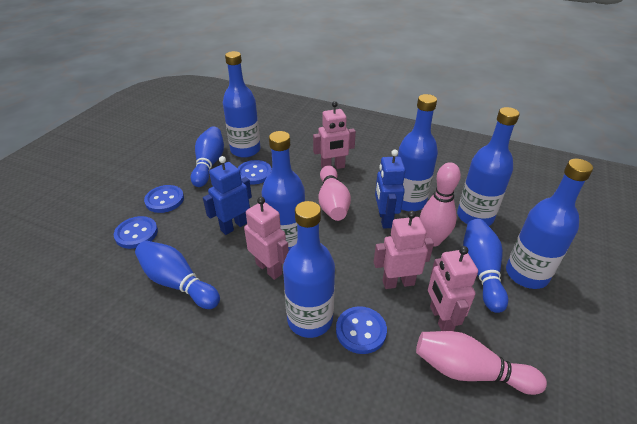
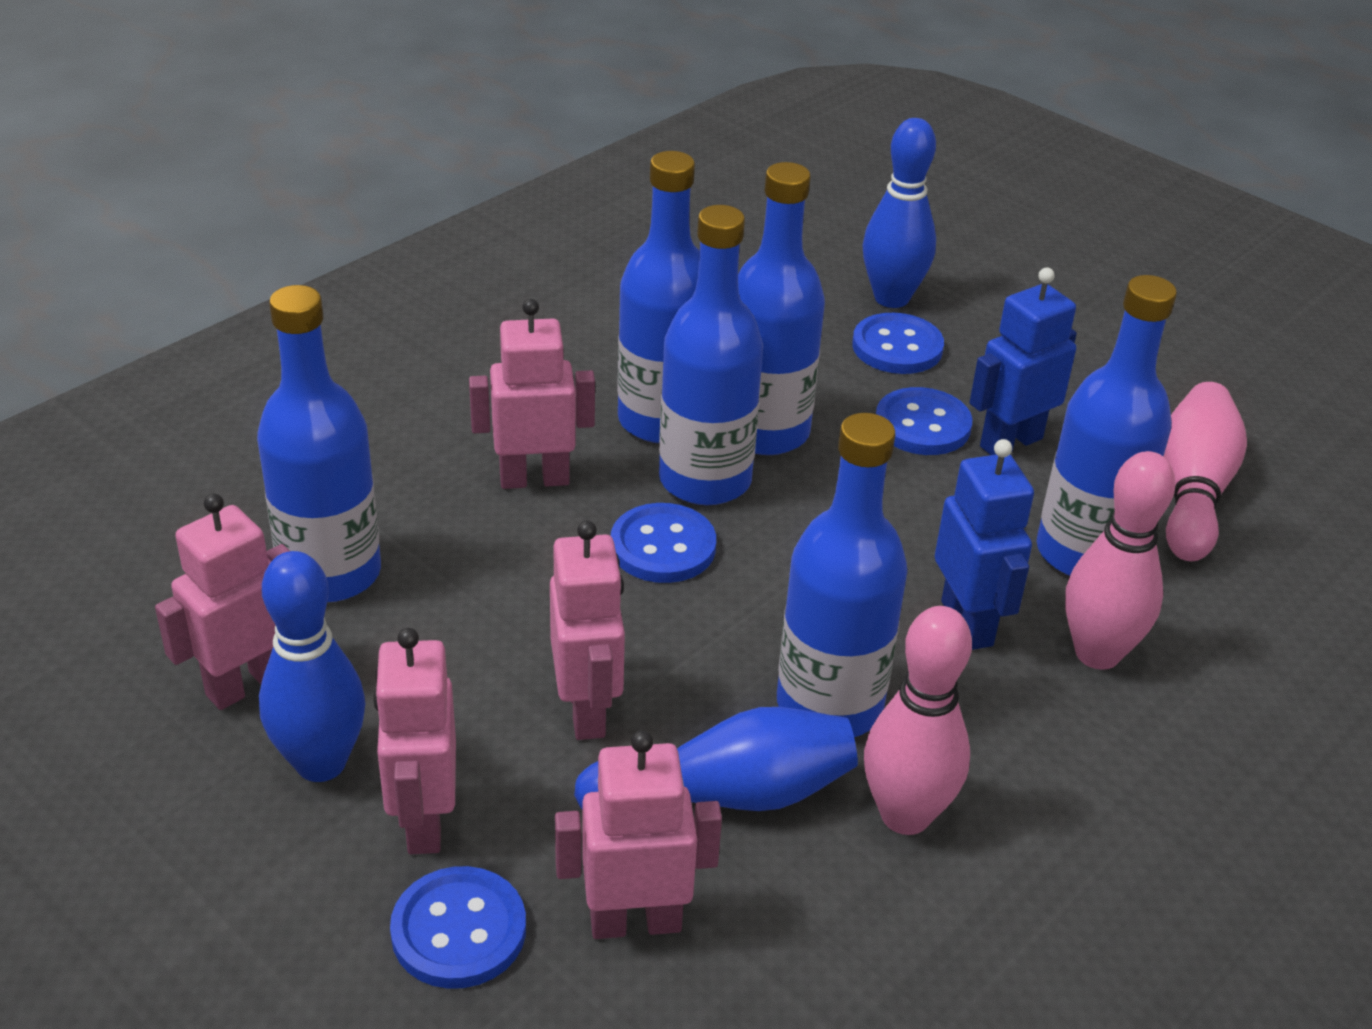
pink robot: 4 -> 5

